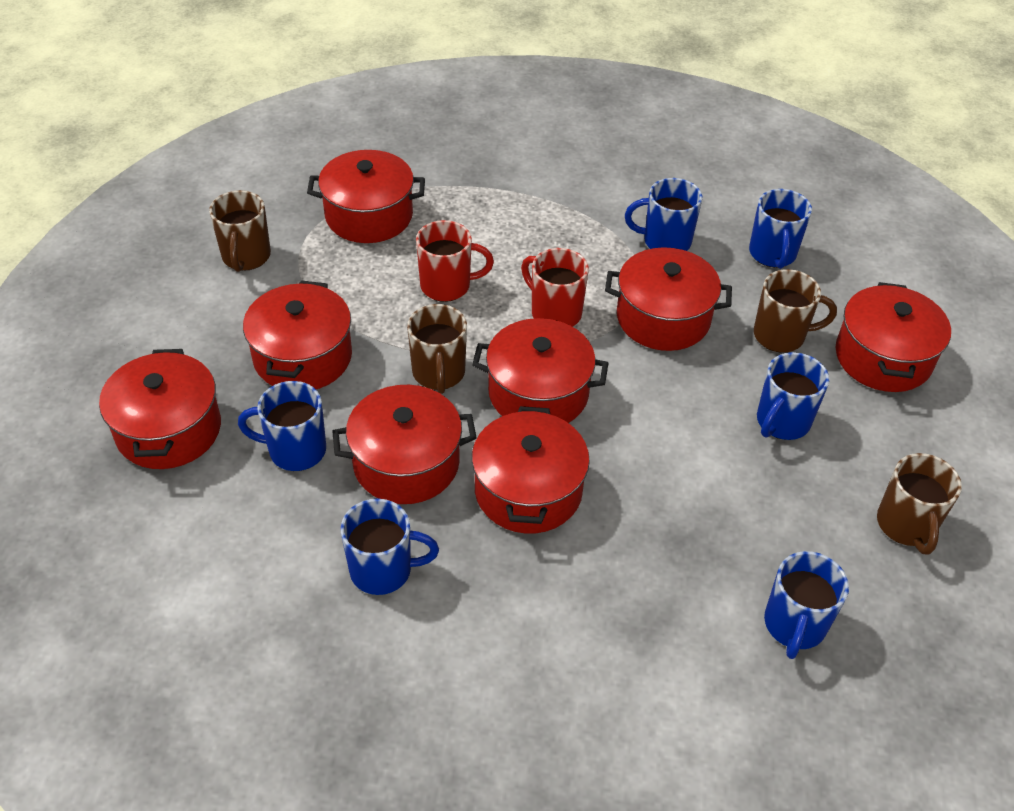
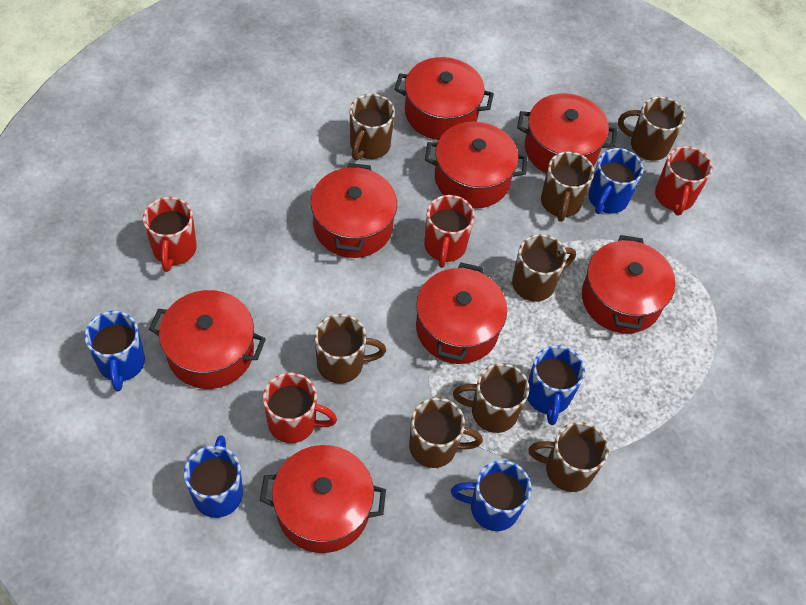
blue mug: 6 -> 5
brown mug: 4 -> 8
red mug: 2 -> 4

